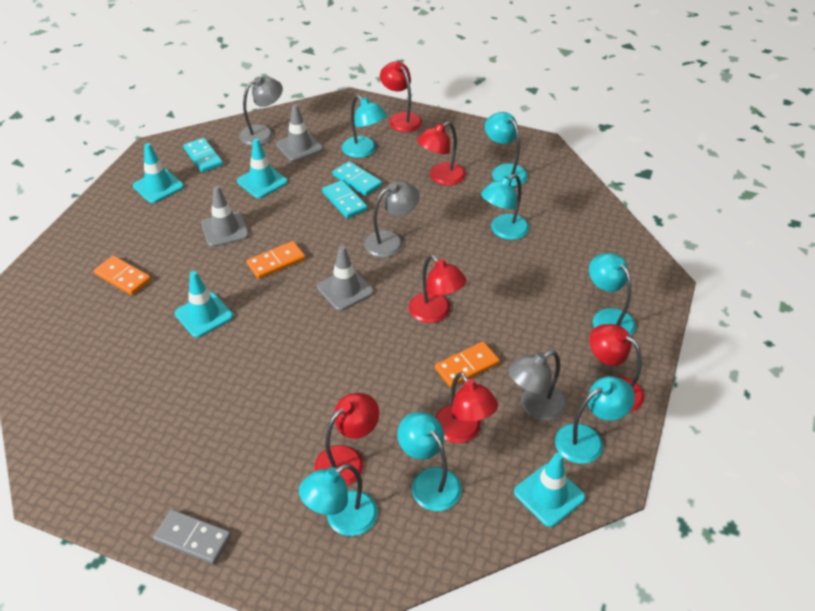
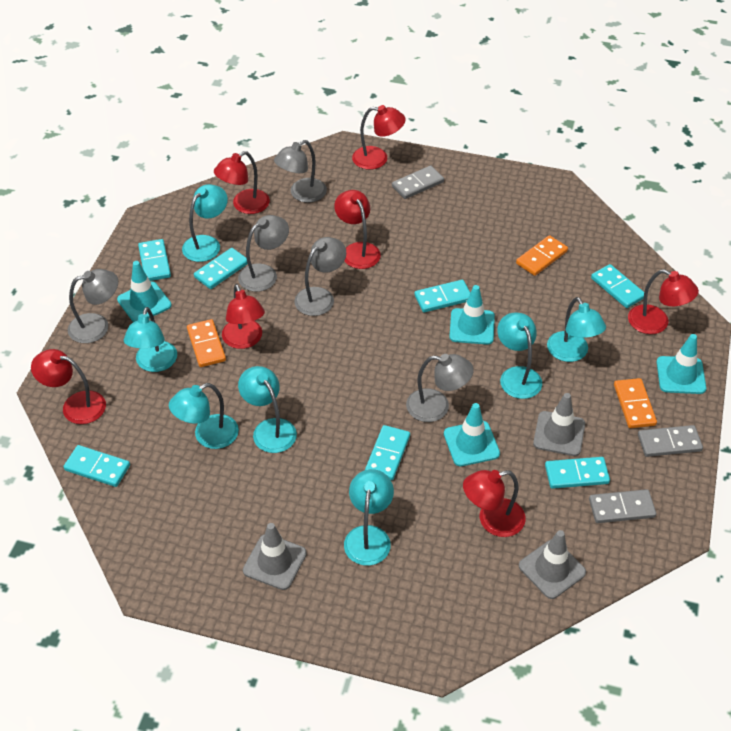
grey domino: 1 -> 3
grey lamp: 3 -> 5
red lamp: 6 -> 7
turquoise domino: 3 -> 7

